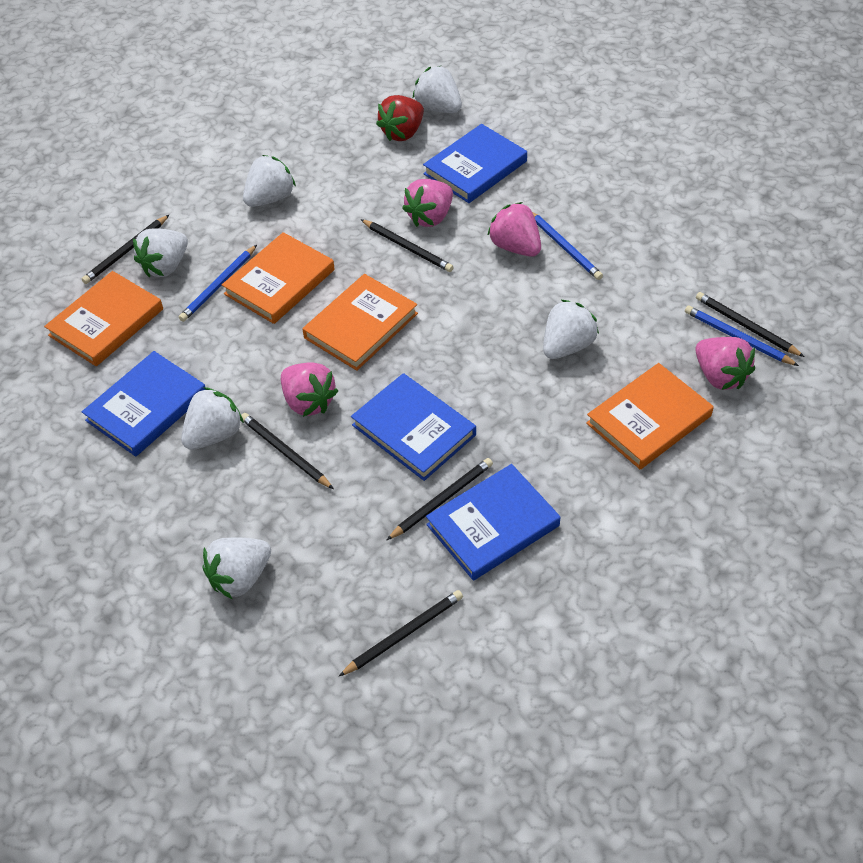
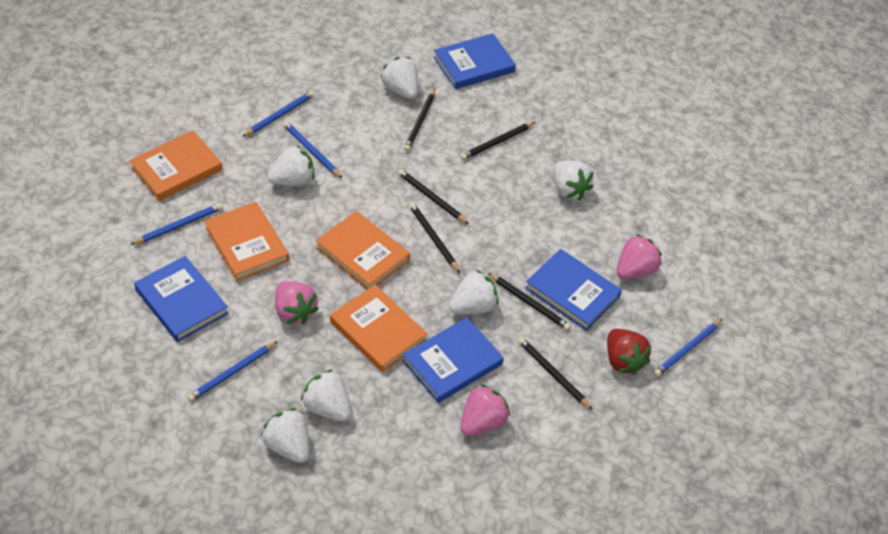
blue pencil: 3 -> 5
pink strawberry: 4 -> 3

